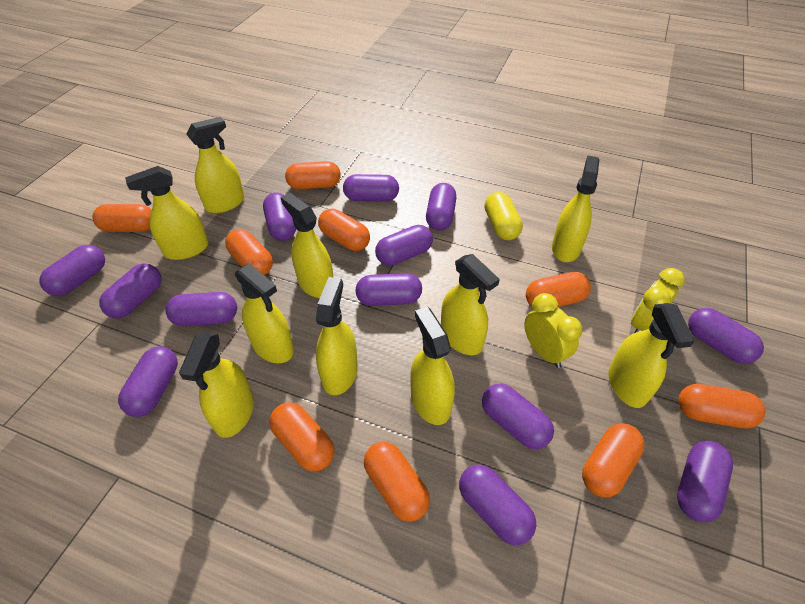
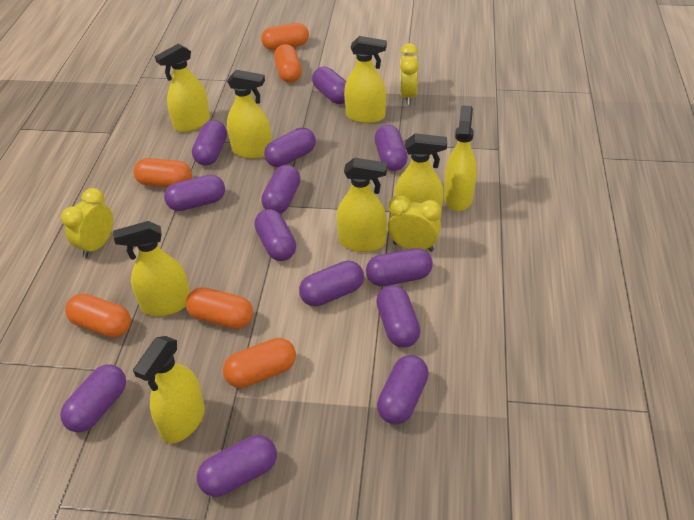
orange capsule: 9 -> 6
yellow capsule: 1 -> 0
yellow clock: 2 -> 3
yellow spray bottle: 10 -> 8

